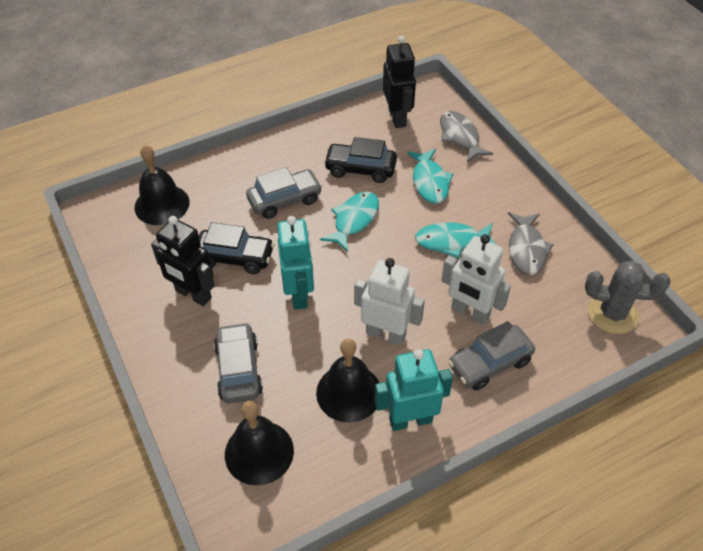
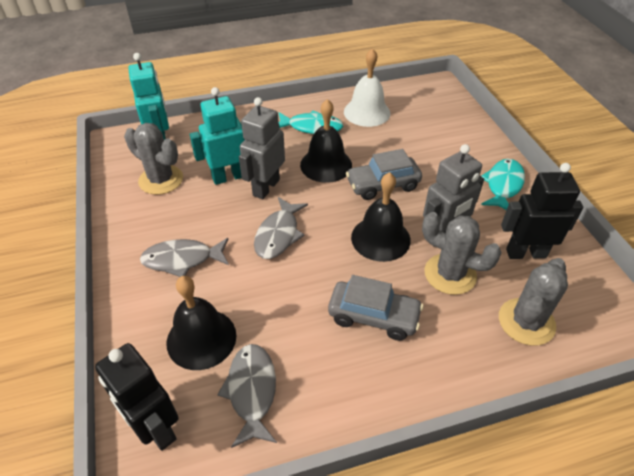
black car: 2 -> 0
grey cactus: 1 -> 3
grey car: 3 -> 2
grey fish: 2 -> 3
grey robot: 0 -> 2
turquoise fish: 3 -> 2
white bell: 0 -> 1
white robot: 2 -> 0

